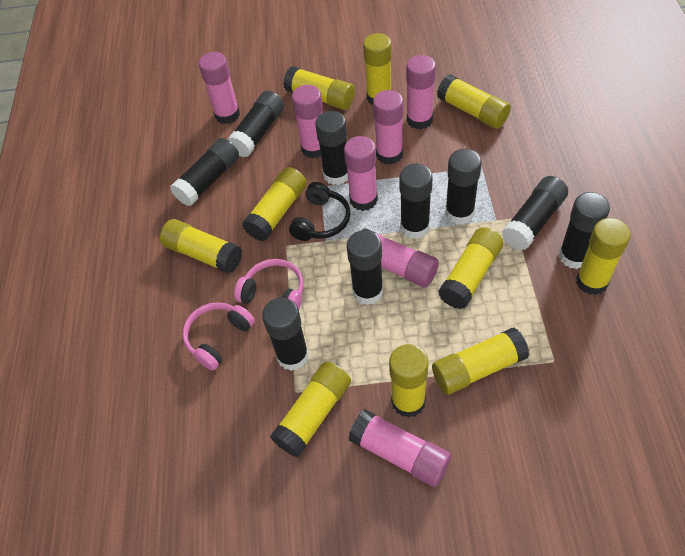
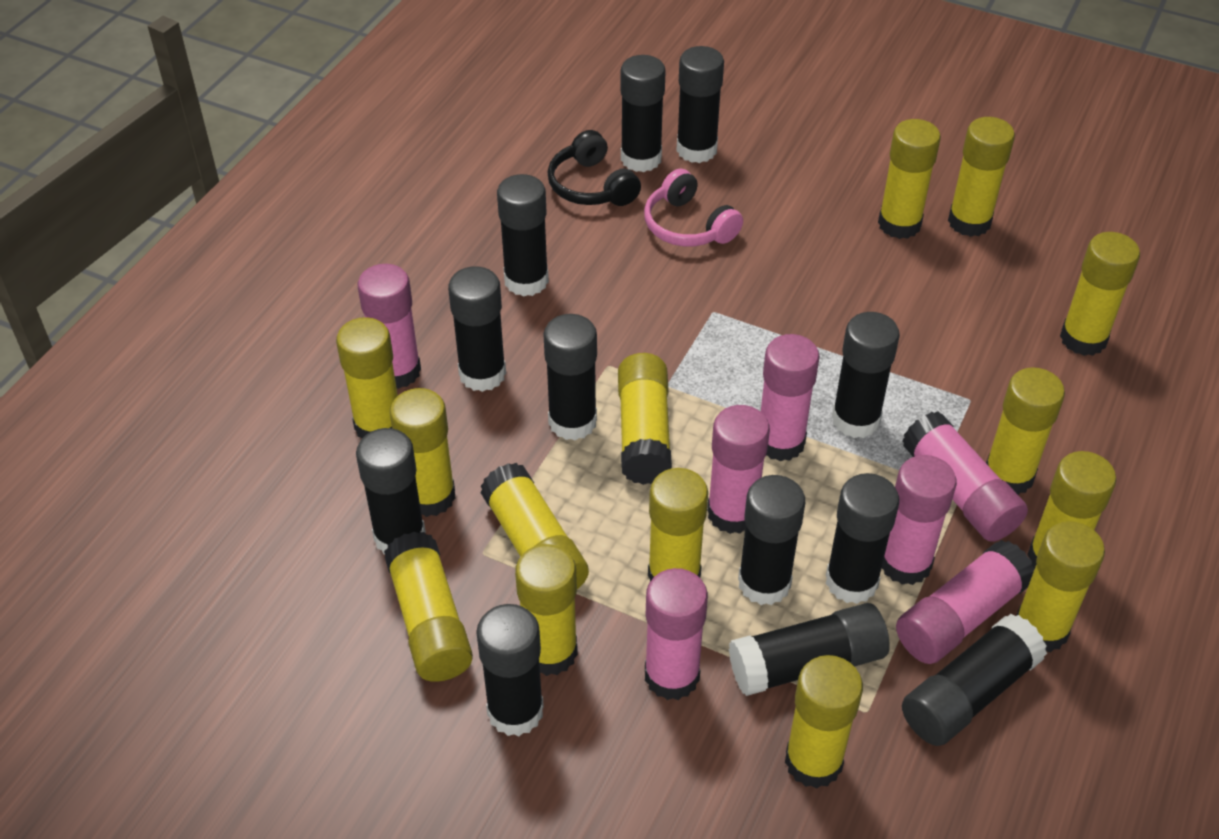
black glue stick: 9 -> 12
pink headphones: 2 -> 1
yellow glue stick: 10 -> 14

